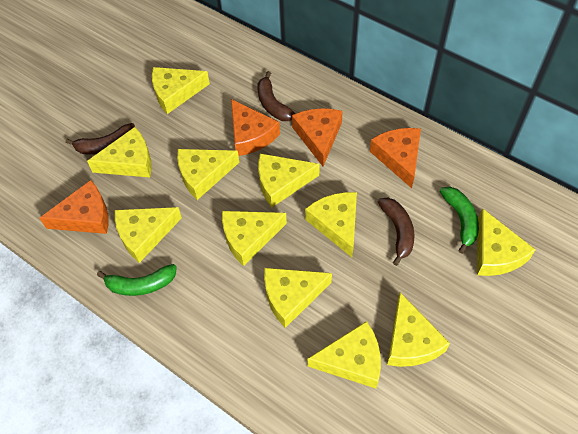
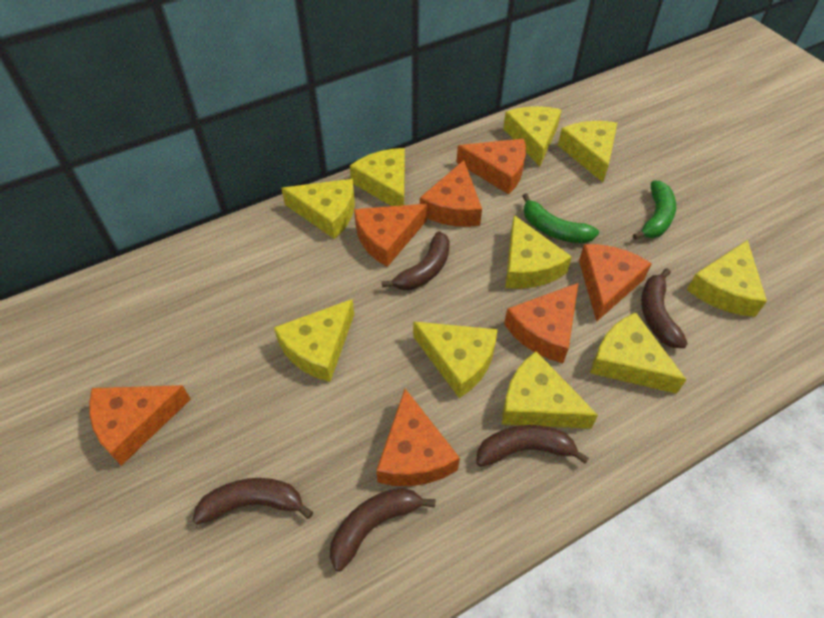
brown banana: 3 -> 5
orange cheese: 4 -> 7
yellow cheese: 11 -> 10

